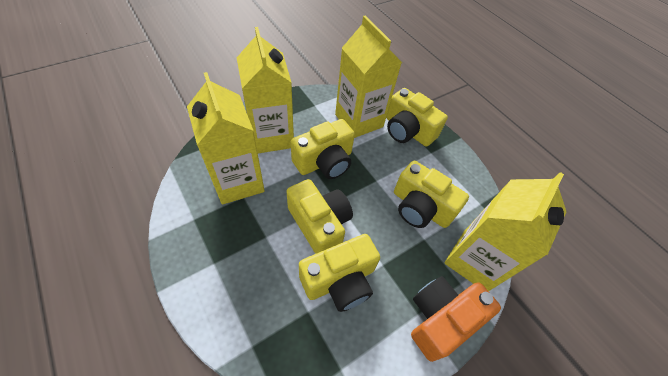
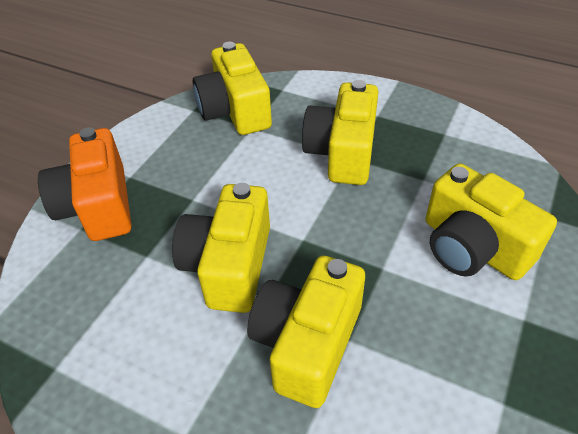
yellow carton: 4 -> 0

